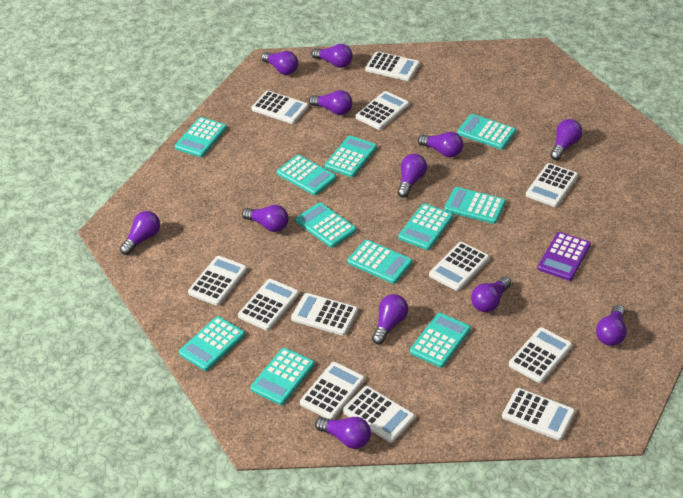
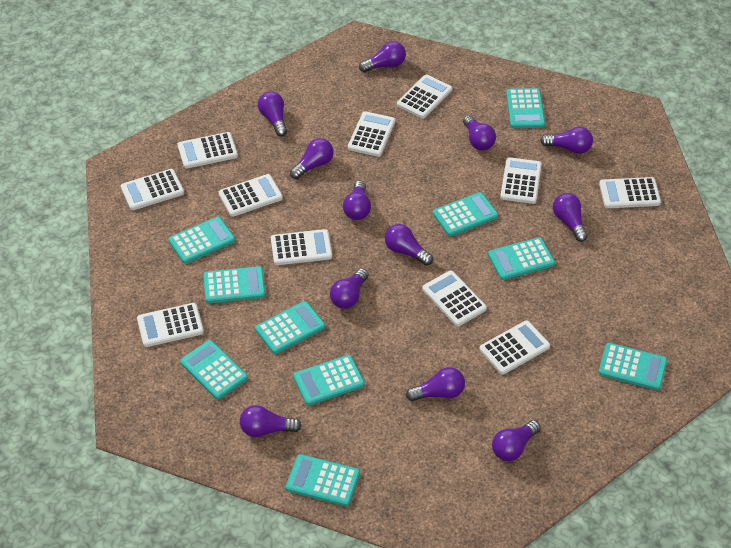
purple calculator: 1 -> 0
turquoise calculator: 11 -> 10
white calculator: 12 -> 11

